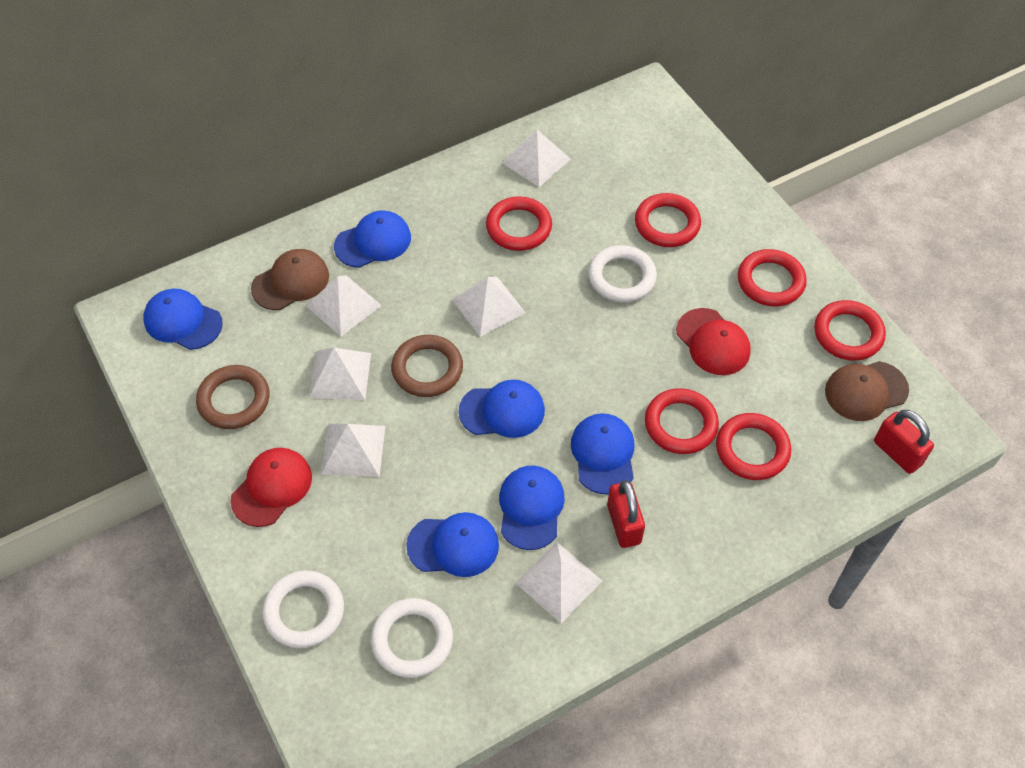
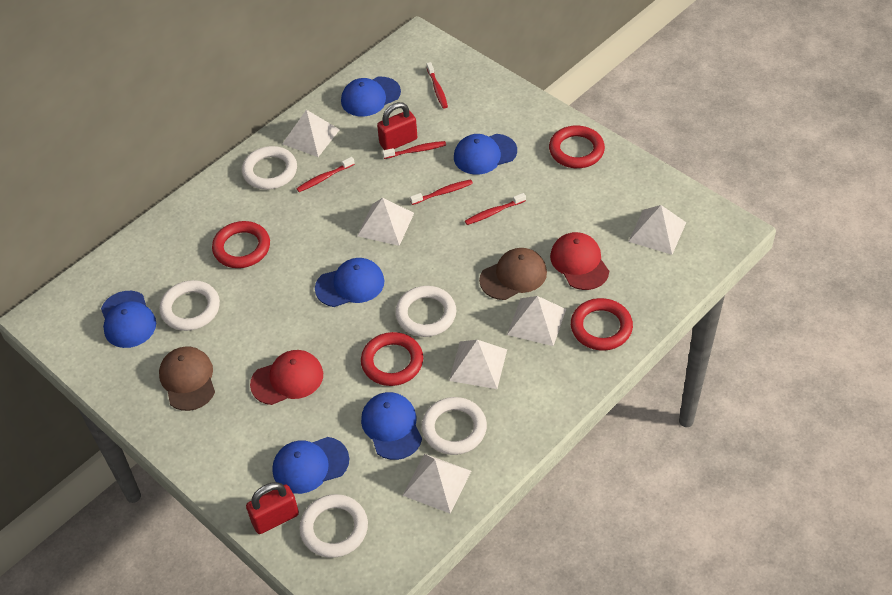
brown ring: 2 -> 0
red ring: 6 -> 4
red toothbrush: 0 -> 5
white ring: 3 -> 5

